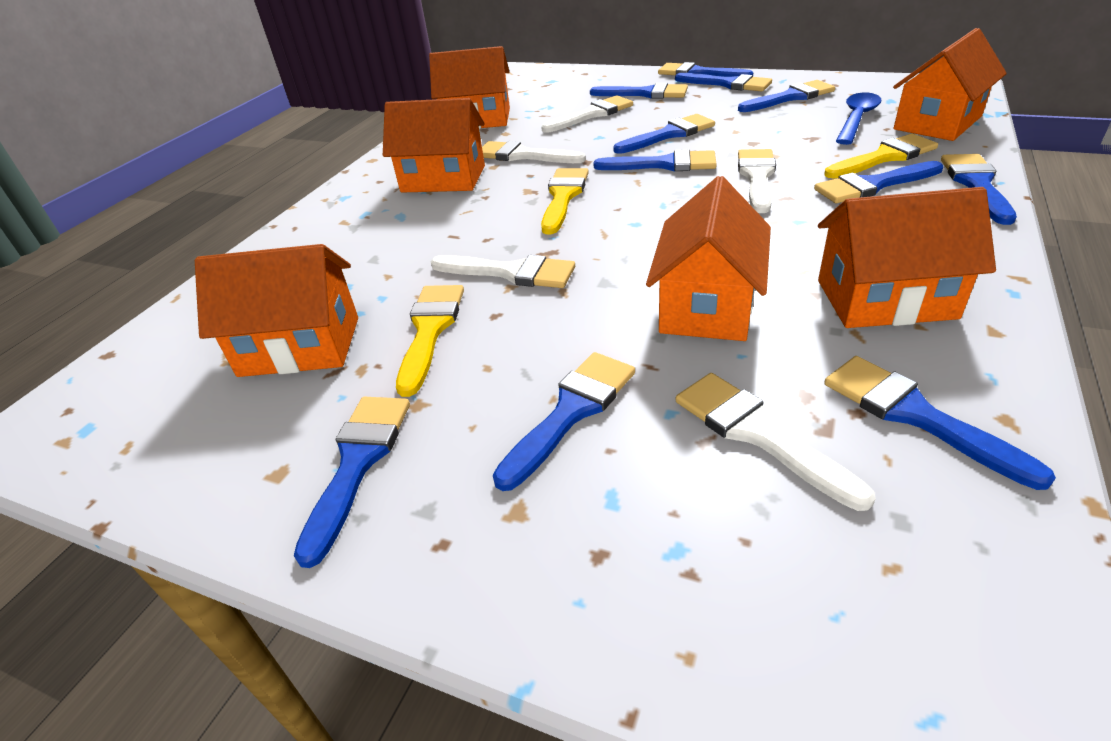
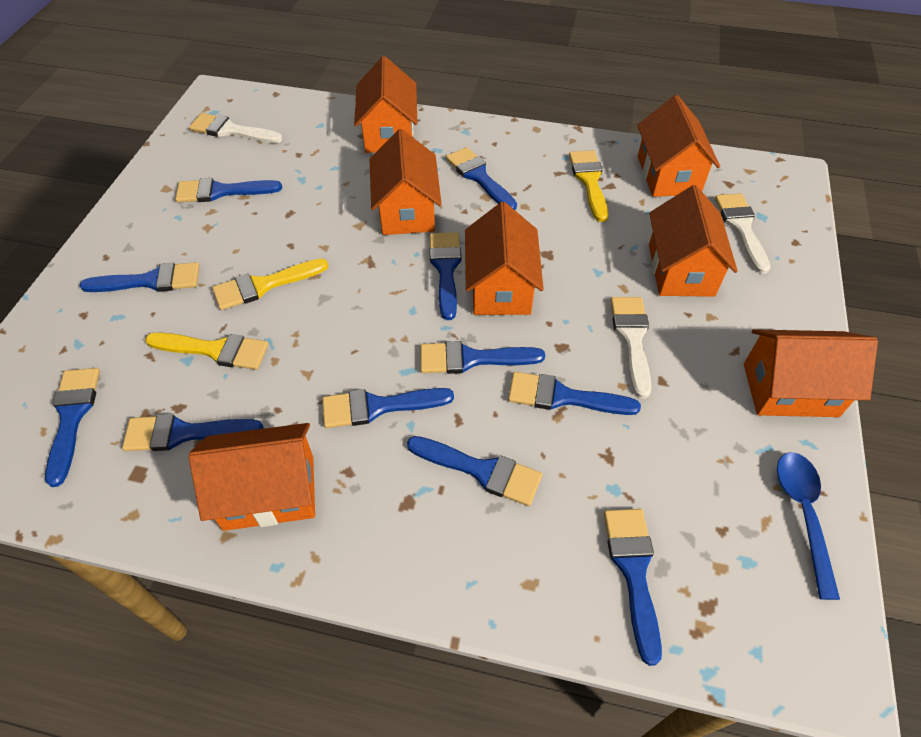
orange house: 6 -> 7
white brush: 5 -> 3

